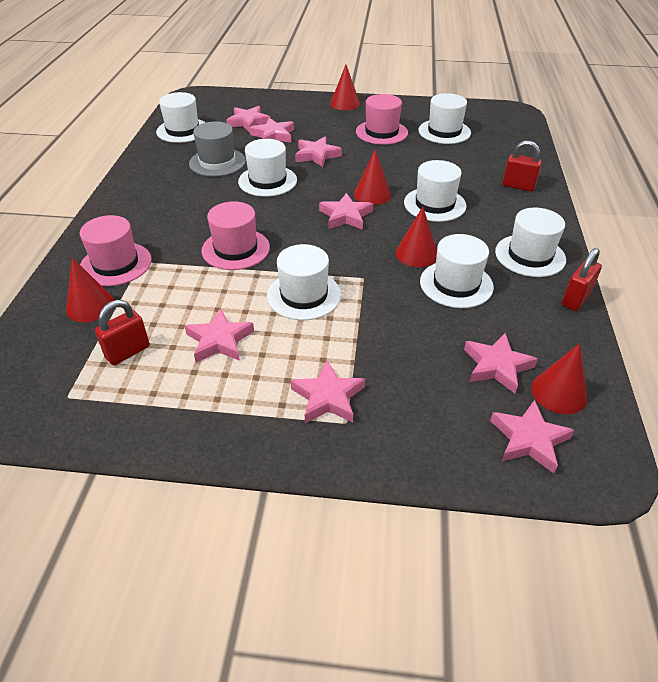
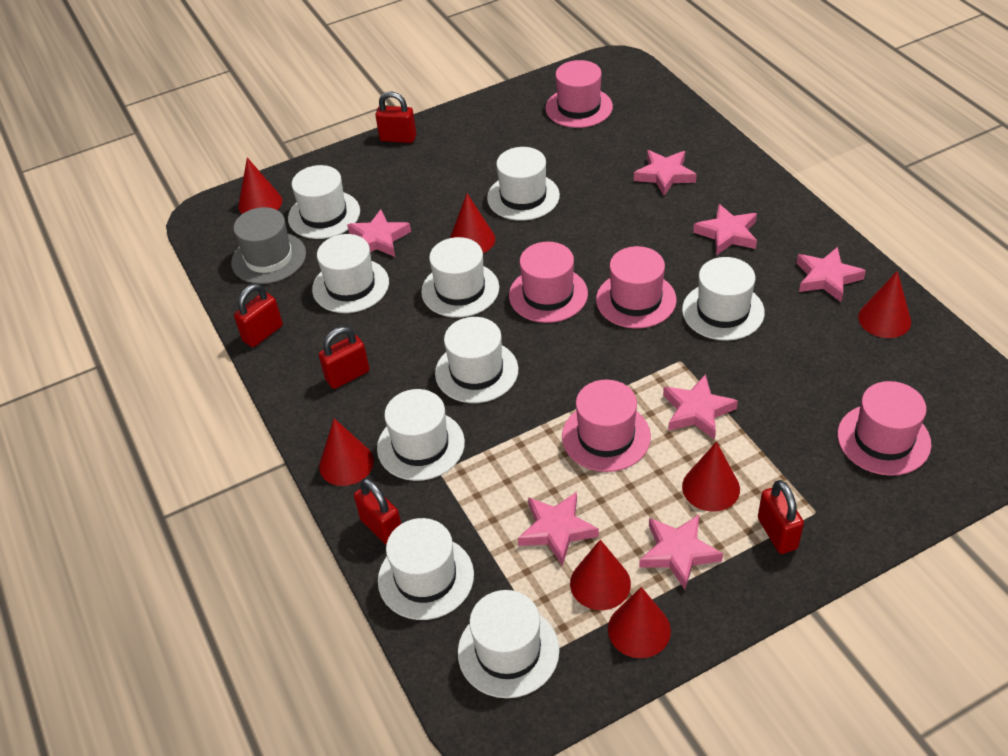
pink hat: 3 -> 5
pink star: 8 -> 7
red cone: 5 -> 7
red padlock: 3 -> 5
white hat: 7 -> 9

